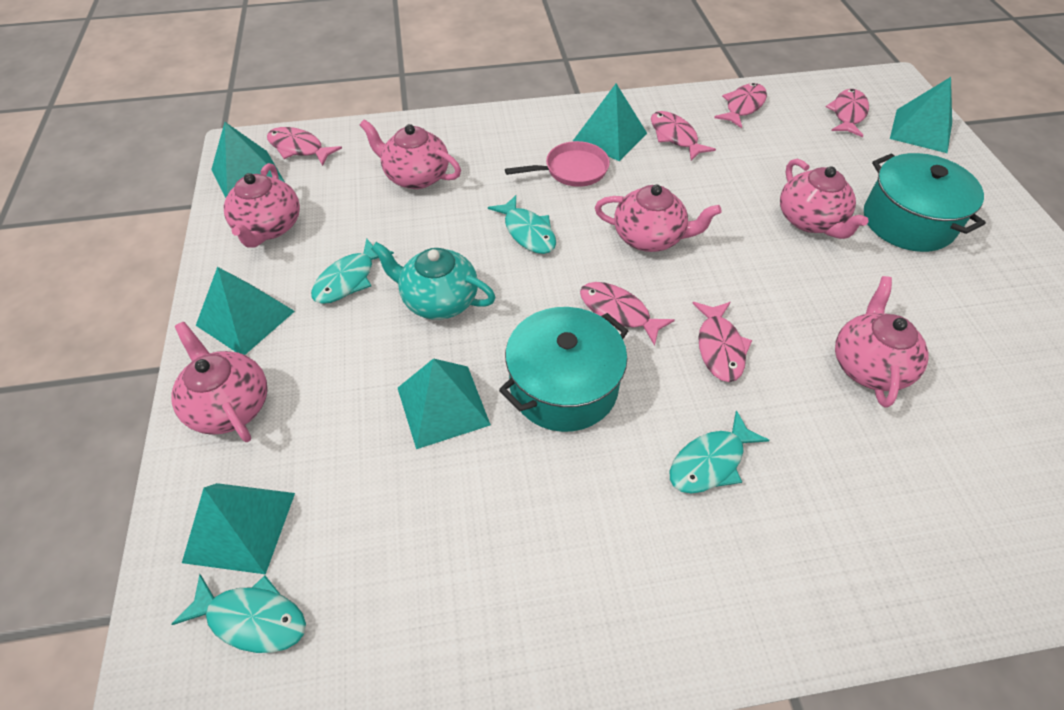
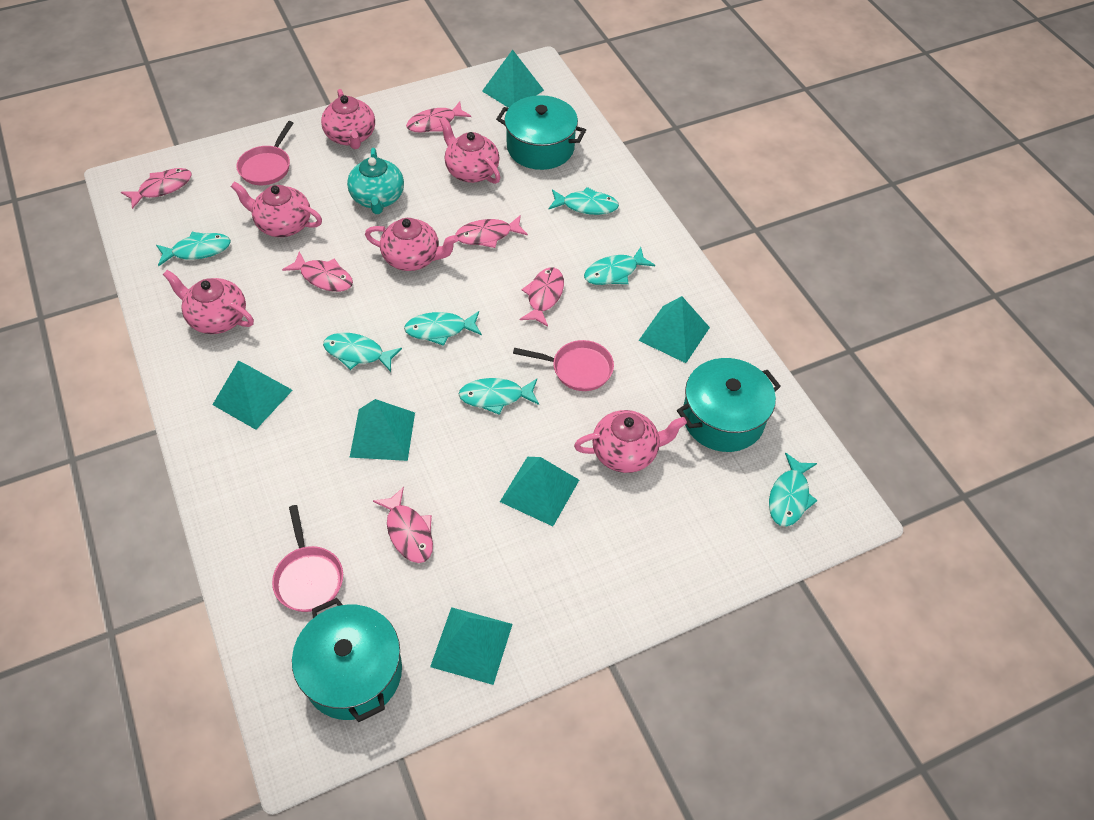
pink pan: 1 -> 3
turquoise fish: 4 -> 7
turquoise pot: 2 -> 3

